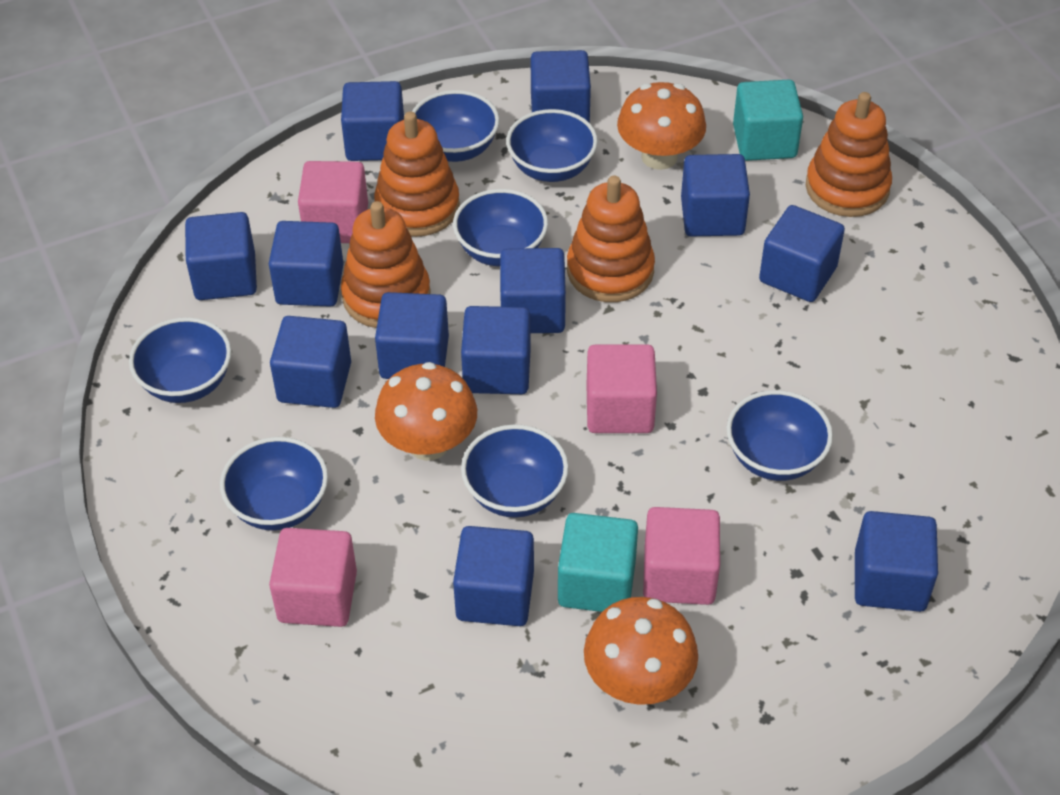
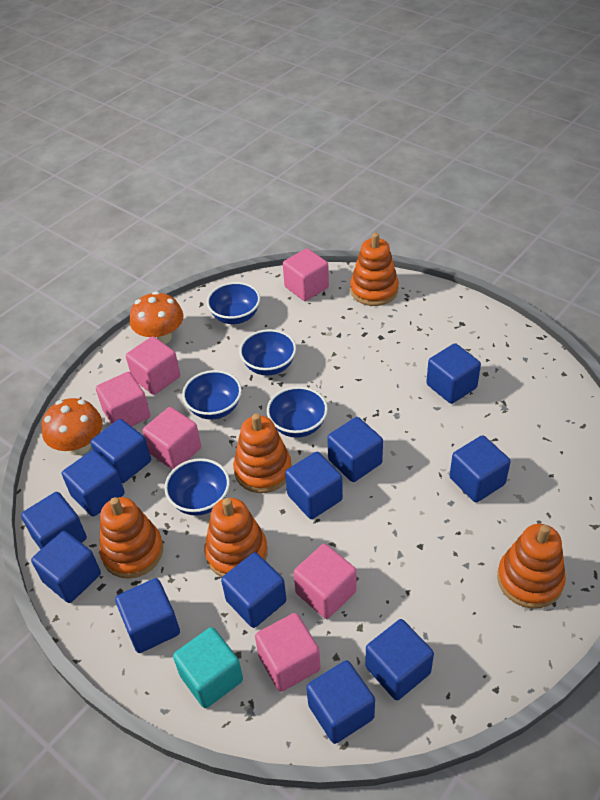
blue bowl: 7 -> 5
orange mushroom: 3 -> 2
orange stacking toy: 4 -> 5
pink cube: 4 -> 6
turquoise cube: 2 -> 1

